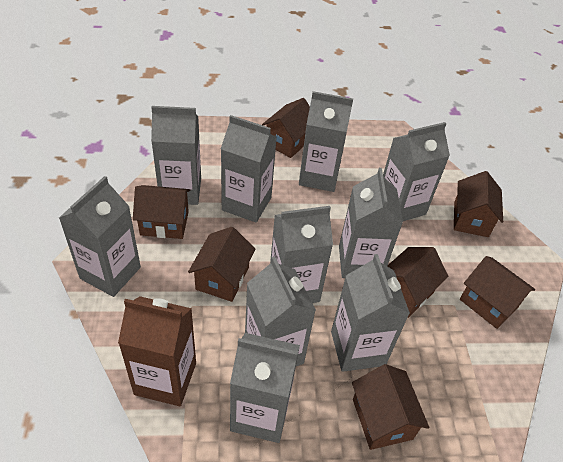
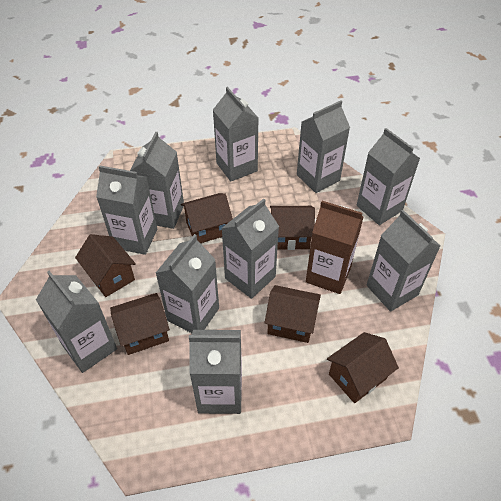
brown house: 7 -> 6

